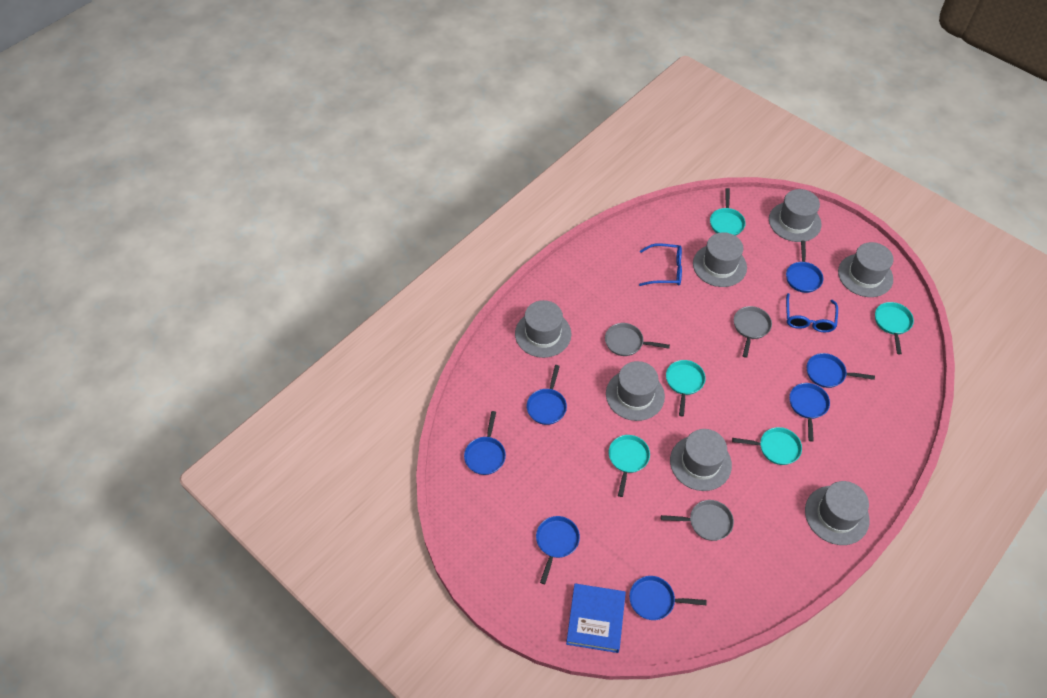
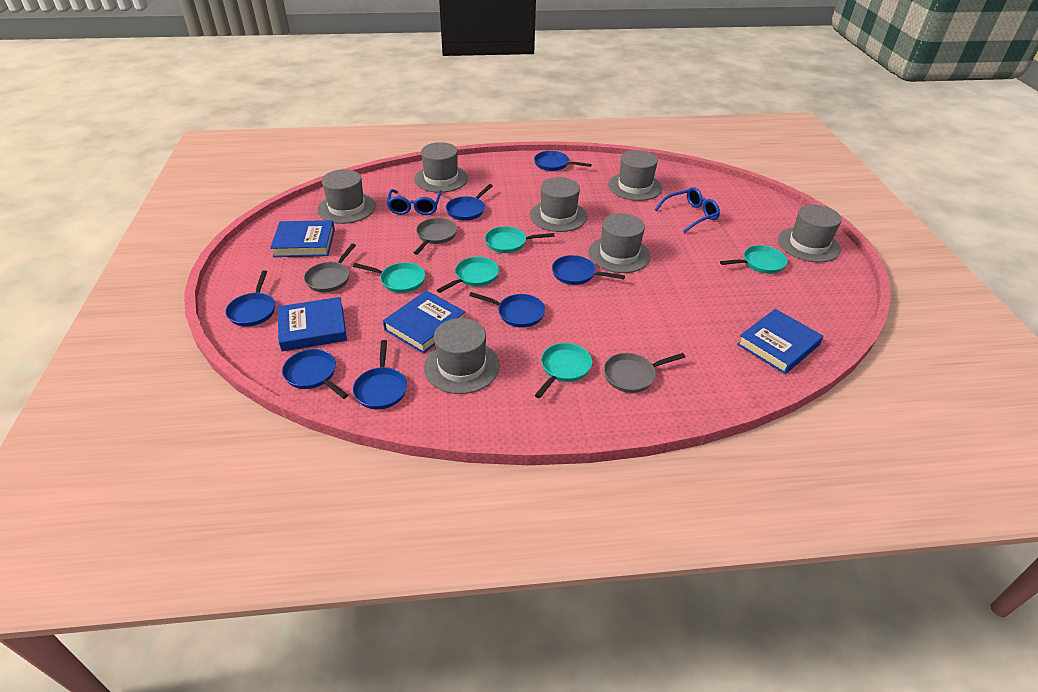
blue book: 1 -> 4

